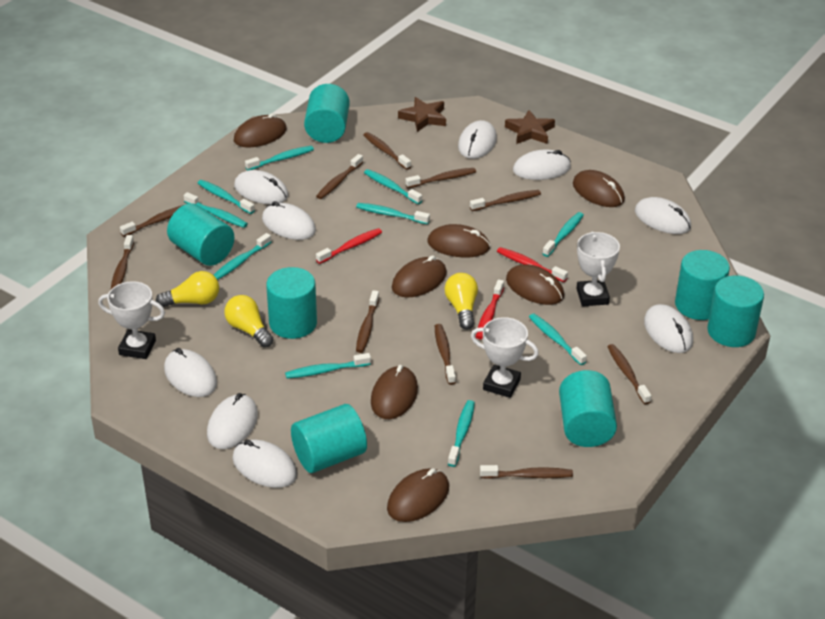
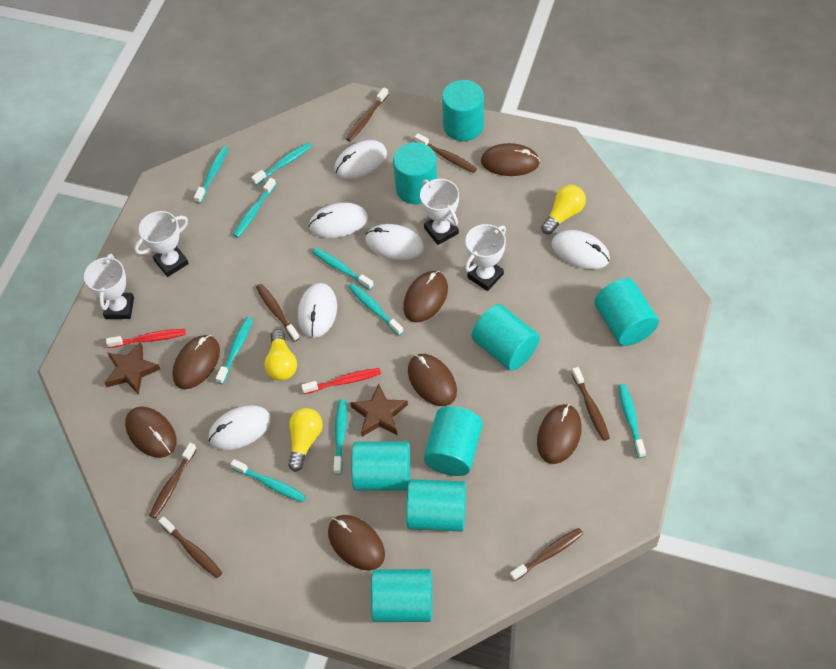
brown toothbrush: 10 -> 7
red toothbrush: 3 -> 2
turquoise cylinder: 7 -> 8
turquoise toothbrush: 10 -> 9
white mouse: 9 -> 6
white trophy: 3 -> 4

